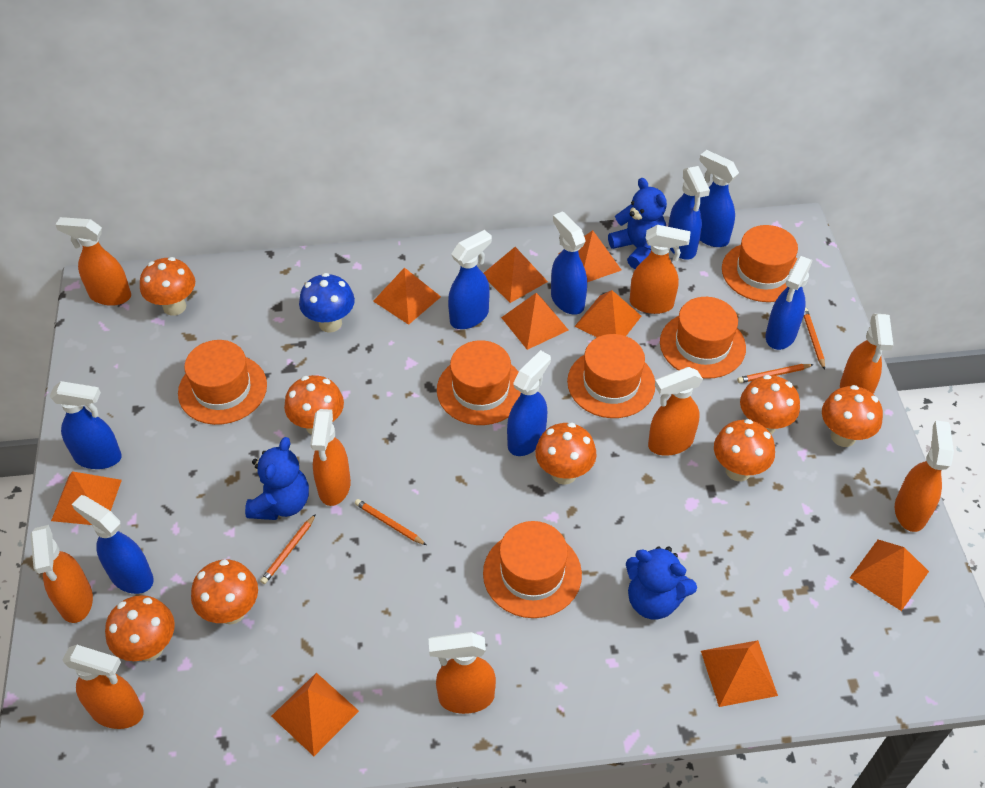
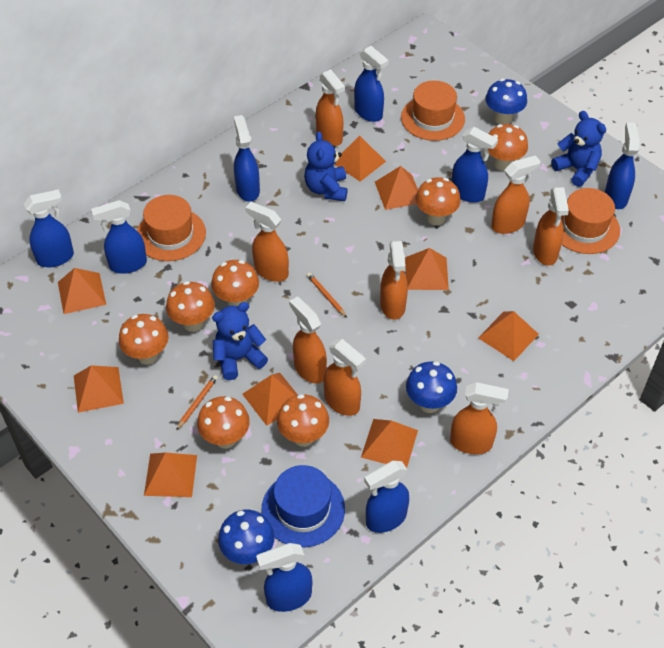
blue hat: 0 -> 1
blue mushroom: 1 -> 3
orange hat: 6 -> 3
orange mushroom: 8 -> 7
orange pencil: 4 -> 2
orange spray bottle: 9 -> 8

